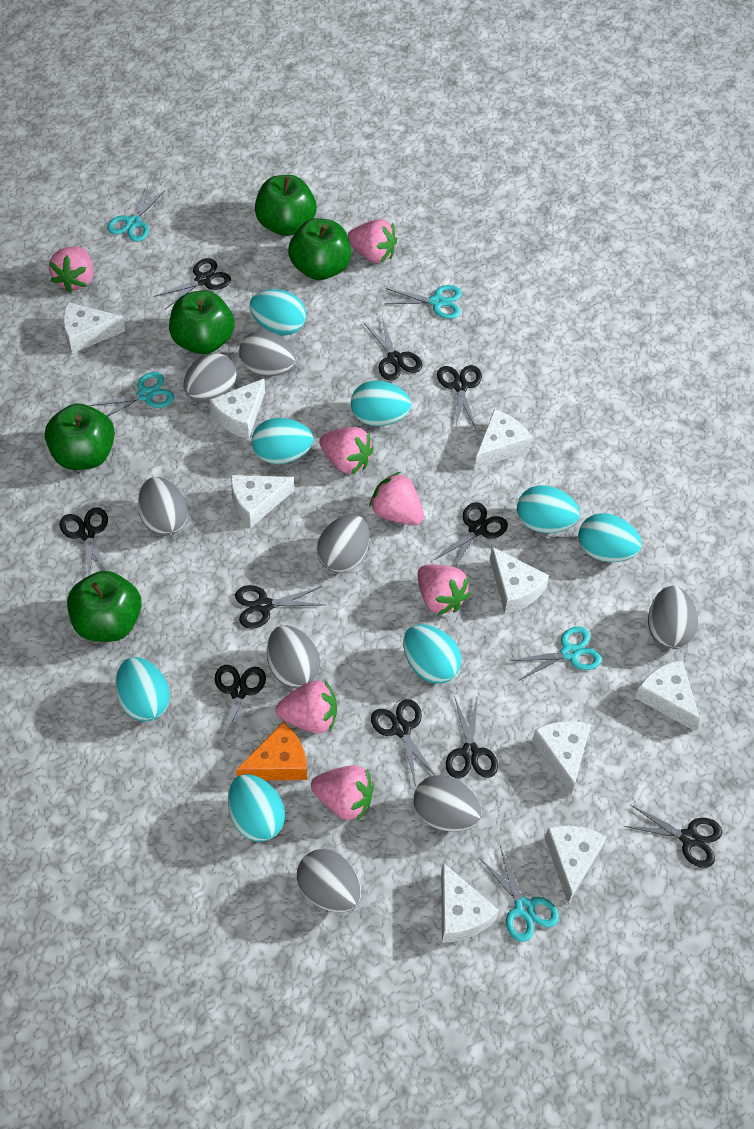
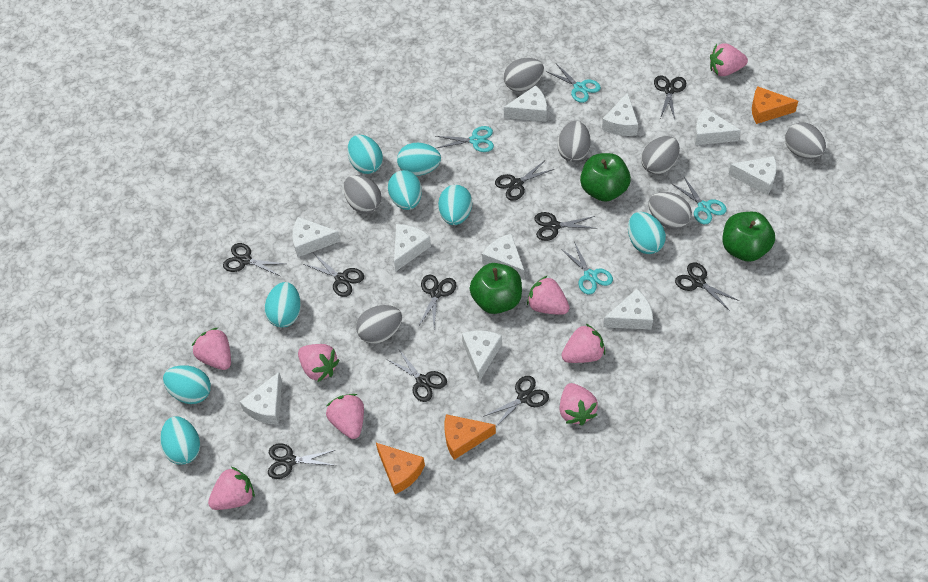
green apple: 5 -> 3
grey egg: 8 -> 7
orange cheese: 1 -> 3
pink strawberry: 7 -> 8
turquoise scissors: 5 -> 4
white cheese: 9 -> 10

